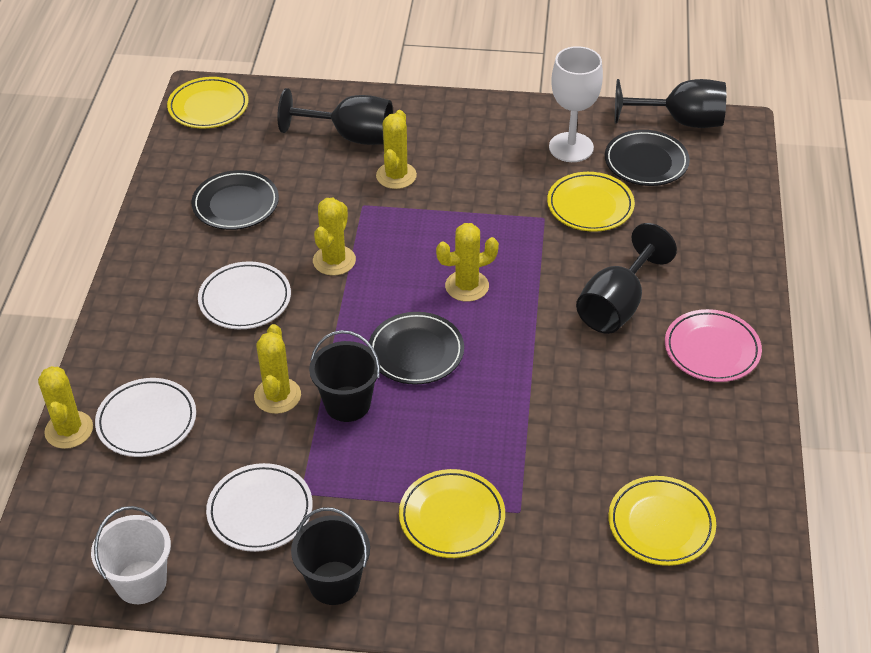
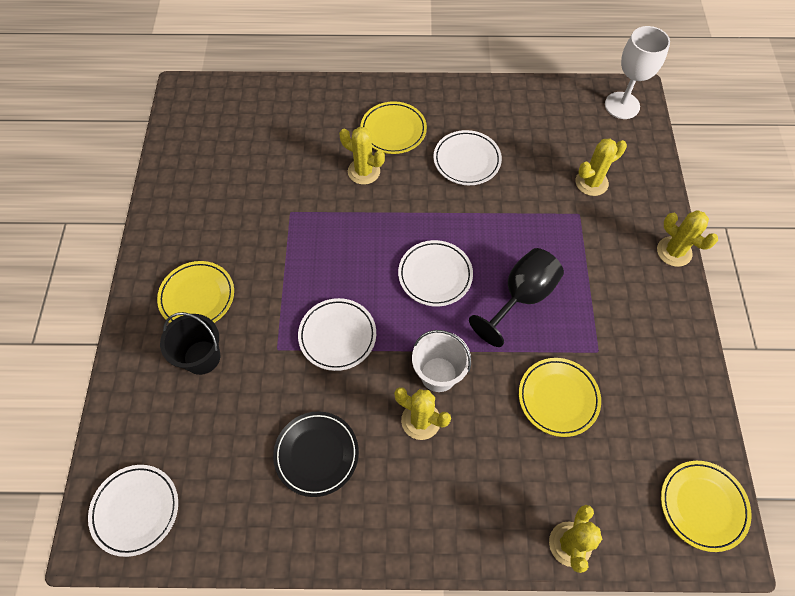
black bucket: 2 -> 1
black goblet: 3 -> 1
black plate: 3 -> 1
pink plate: 1 -> 0
white plate: 3 -> 4

